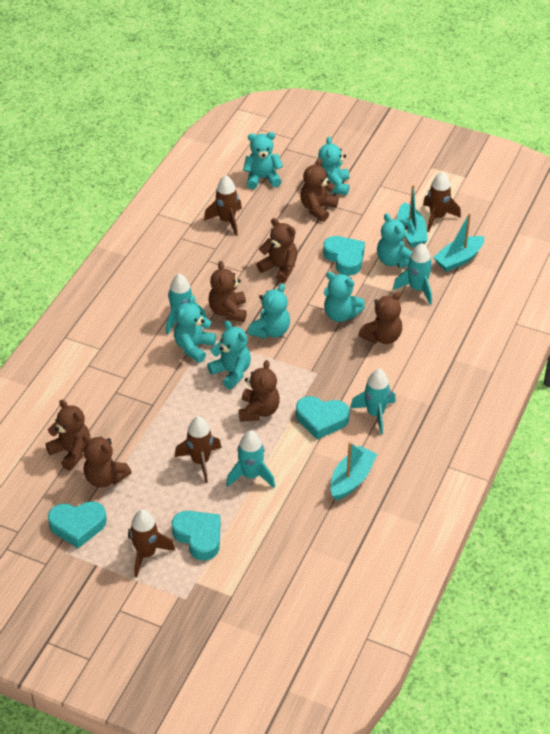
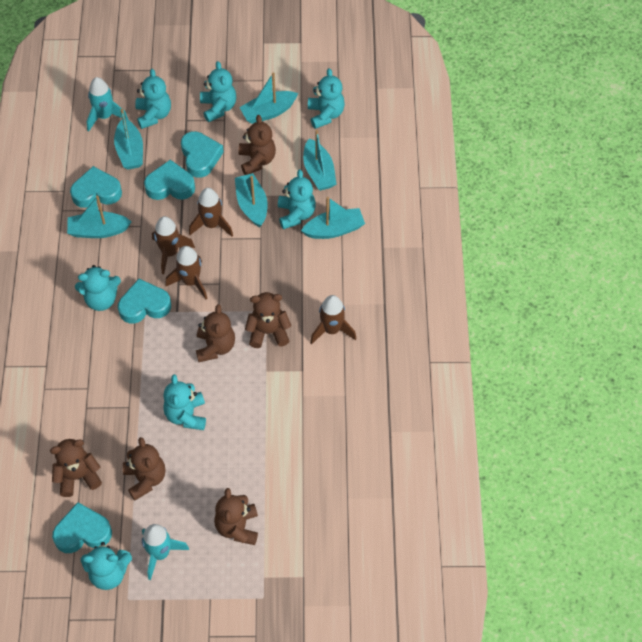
brown teddy bear: 7 -> 6
turquoise boat: 3 -> 6
turquoise heart: 4 -> 5
turquoise rocket: 4 -> 2

